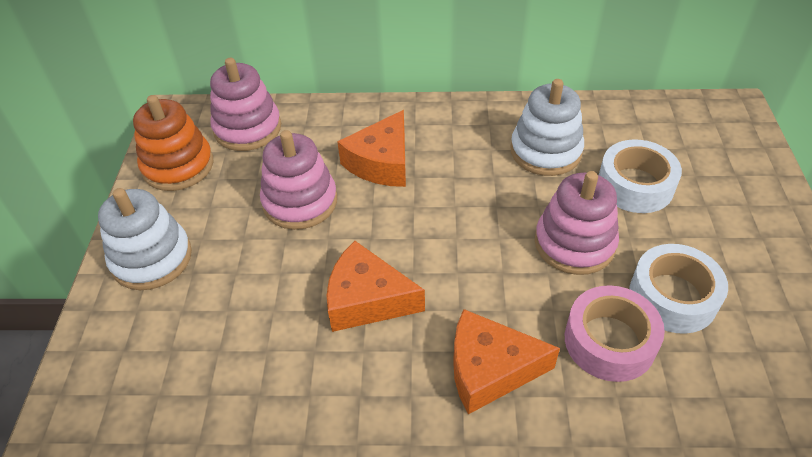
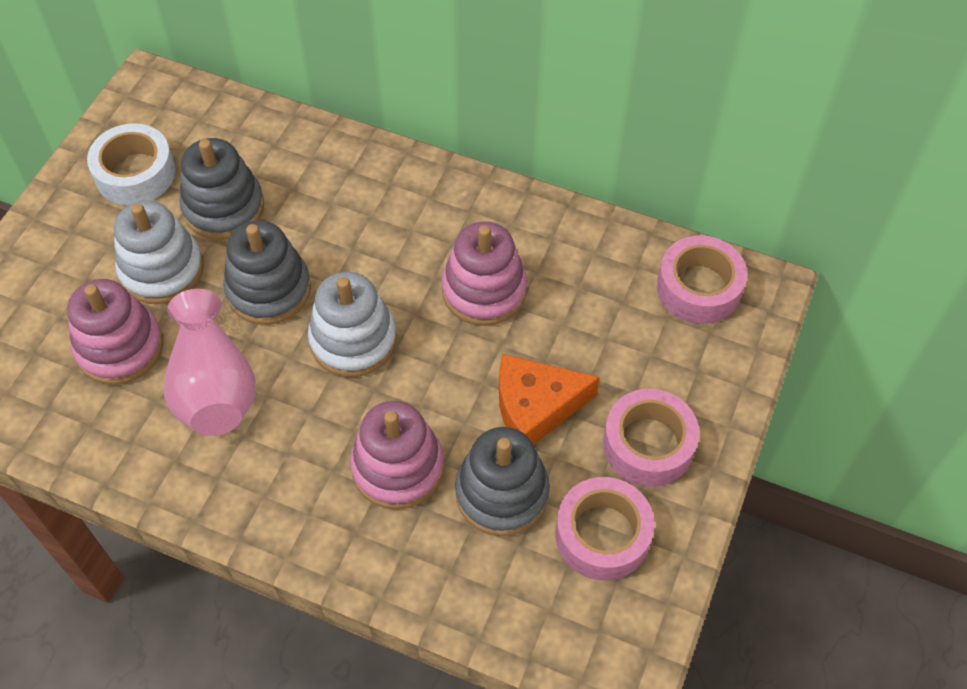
grey stacking toy: 0 -> 3
orange cheese: 3 -> 1
orange stacking toy: 1 -> 0
pink tape: 1 -> 3
pink vase: 0 -> 1
white tape: 2 -> 1

